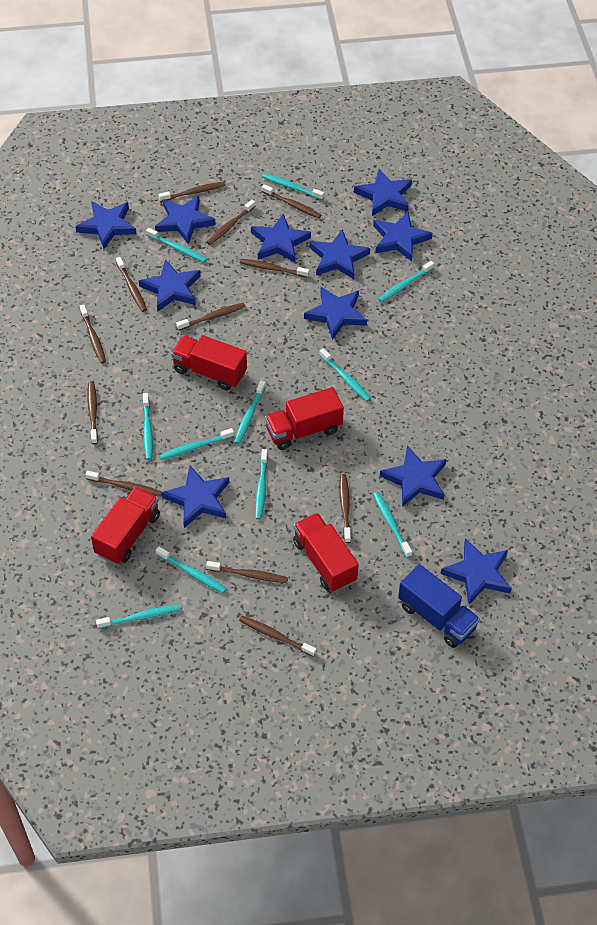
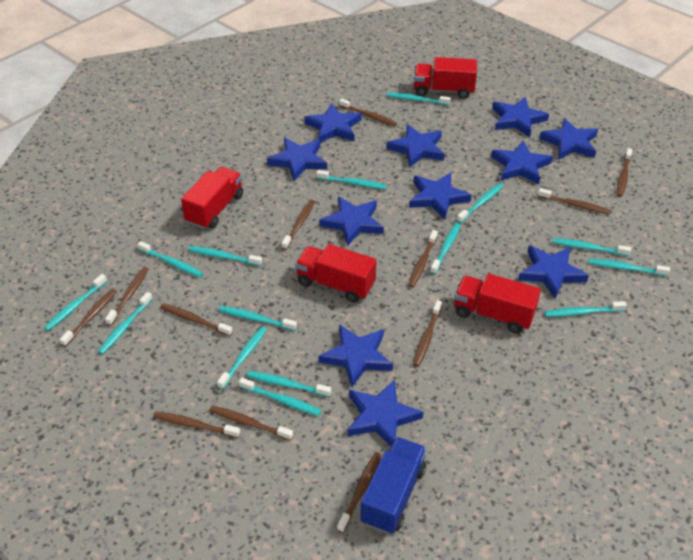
turquoise toothbrush: 11 -> 15

